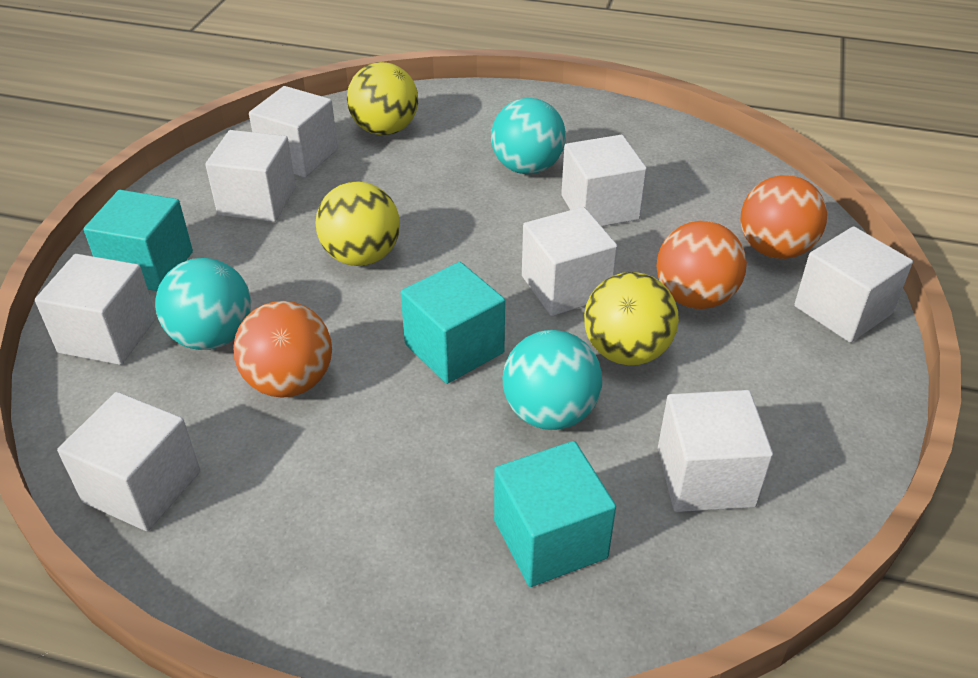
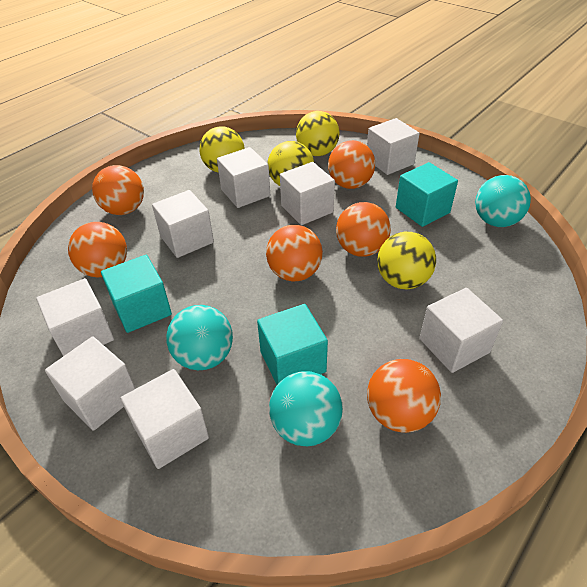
orange ball: 3 -> 6
yellow ball: 3 -> 4

